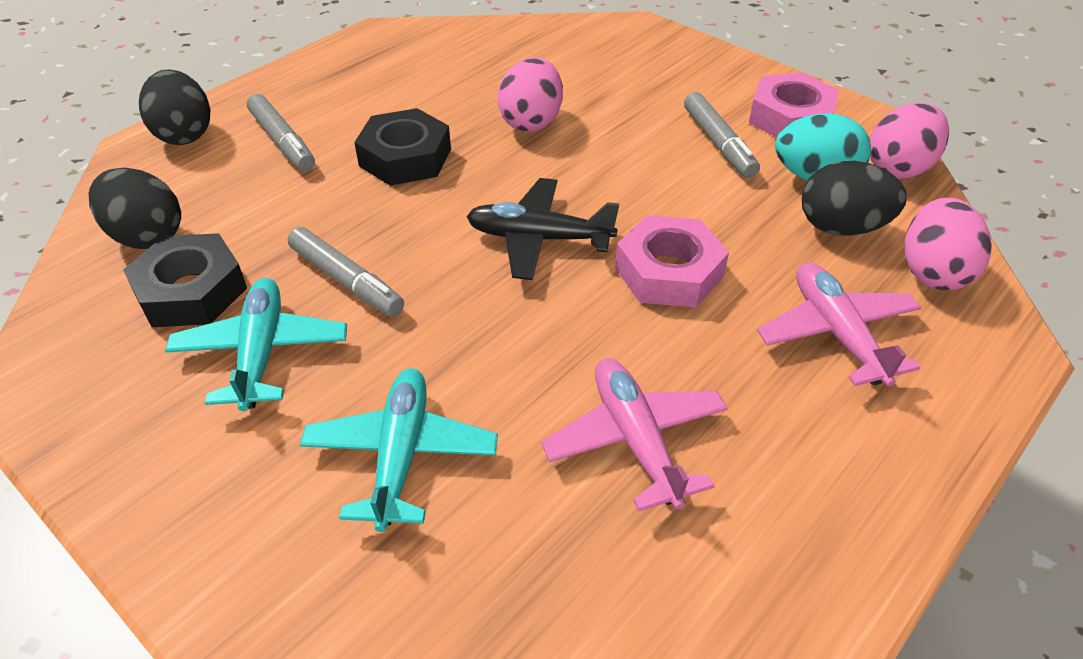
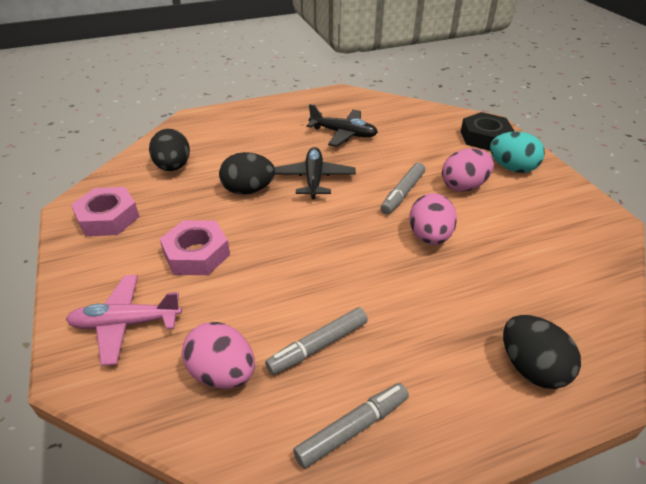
black nut: 2 -> 1
black plane: 1 -> 2
pink plane: 2 -> 1
turquoise plane: 2 -> 0

